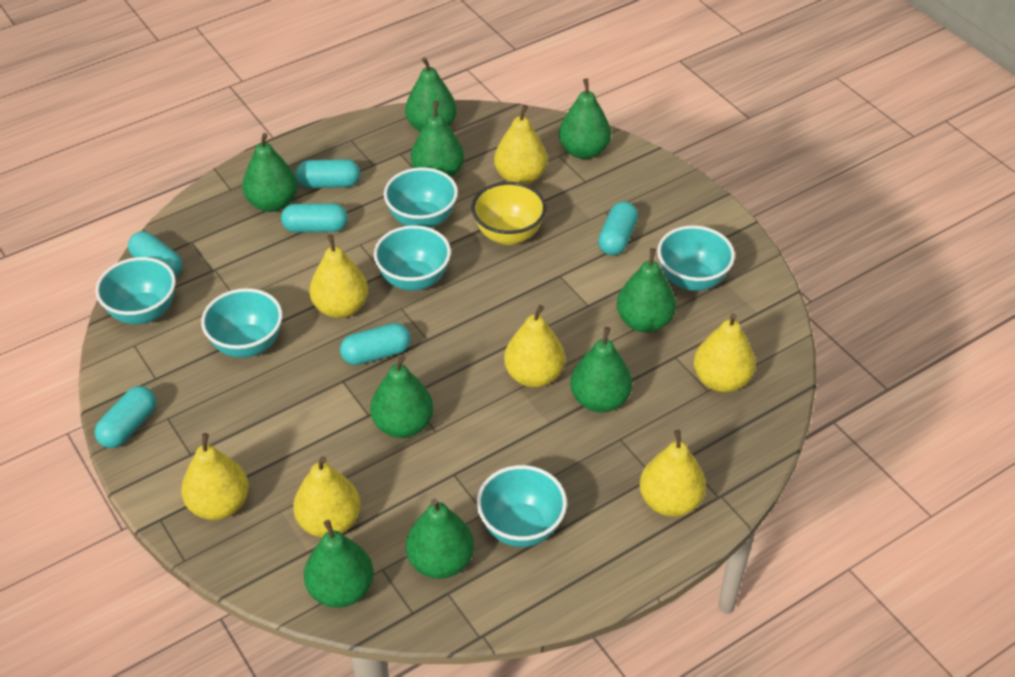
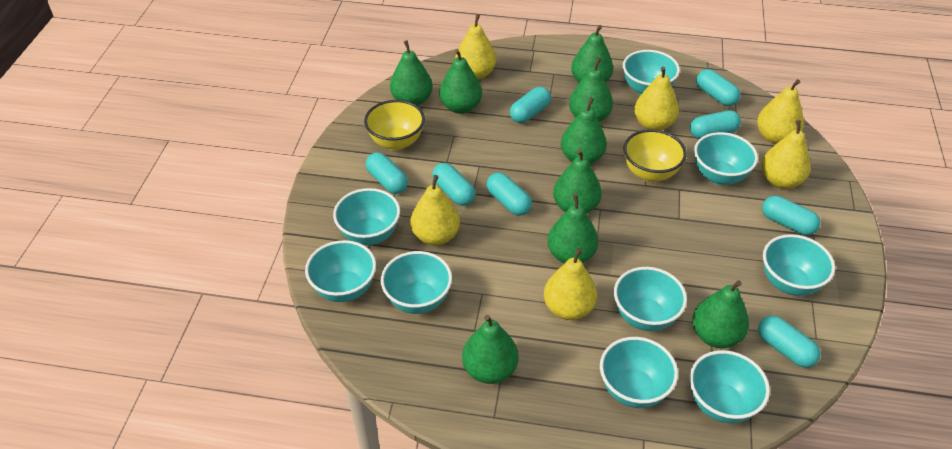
turquoise bowl: 6 -> 9
turquoise capsule: 6 -> 8
yellow bowl: 1 -> 2
yellow pear: 7 -> 6

